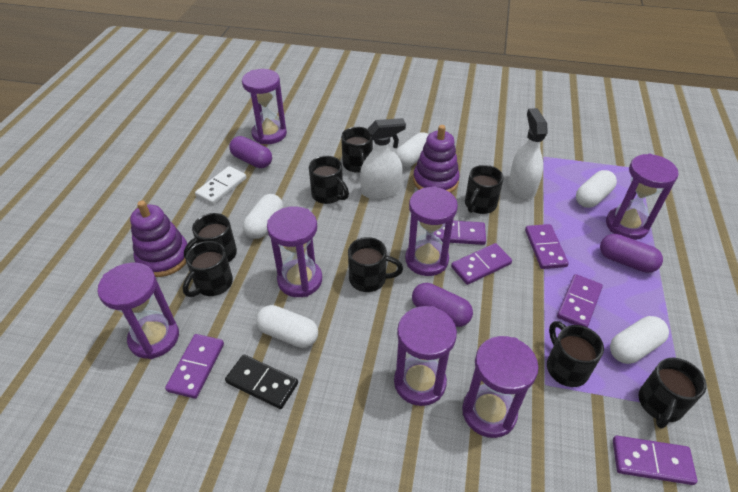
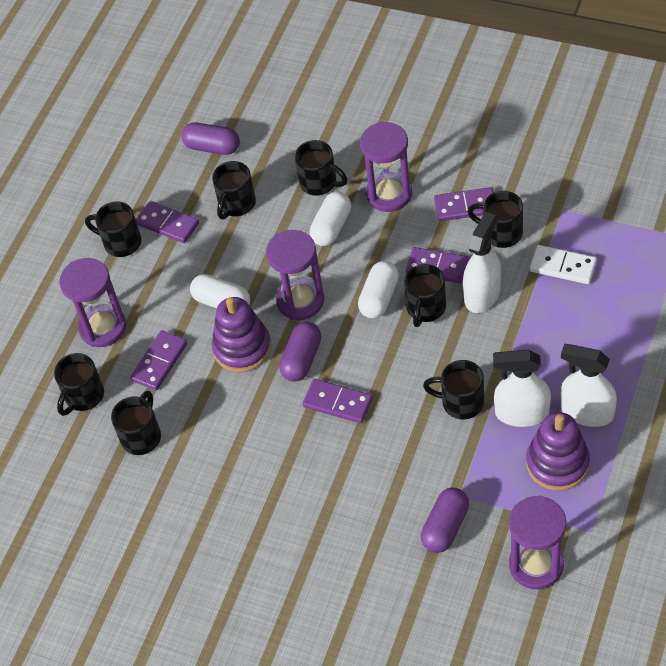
black domino: 1 -> 0
purple domino: 6 -> 5
purple hourglass: 7 -> 4
white capsule: 5 -> 3
white spray bottle: 2 -> 3

